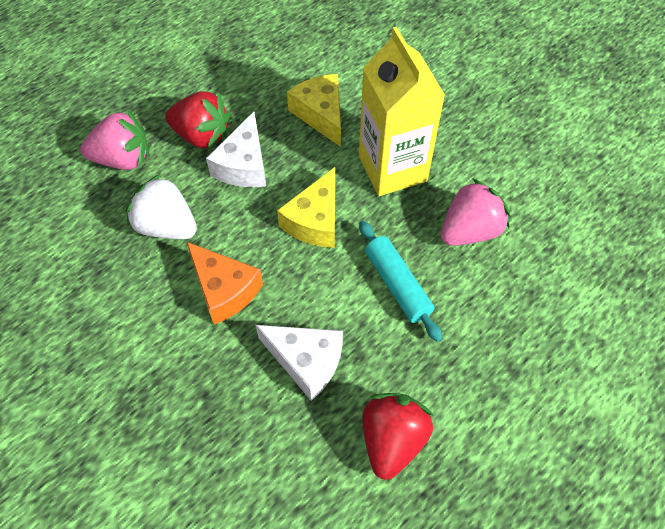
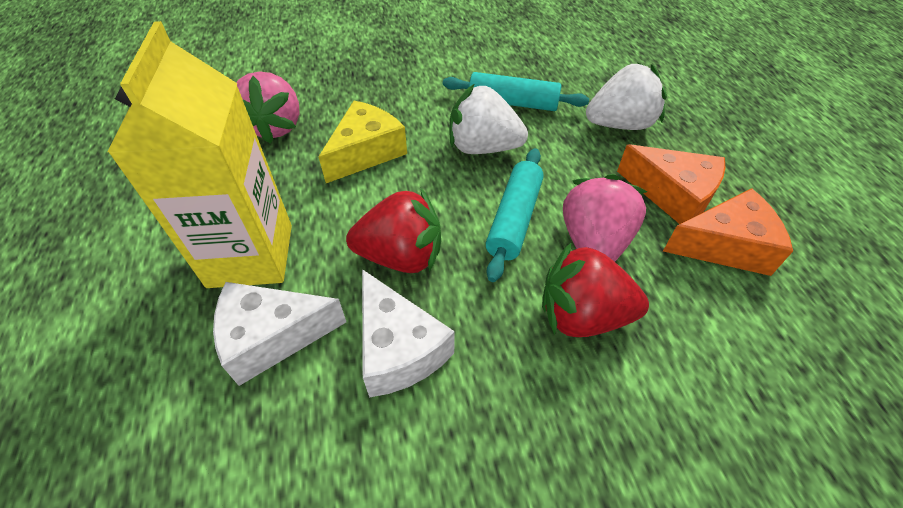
orange cheese: 1 -> 2
turquoise rolling pin: 1 -> 2
white strawberry: 1 -> 2
yellow cheese: 2 -> 1

